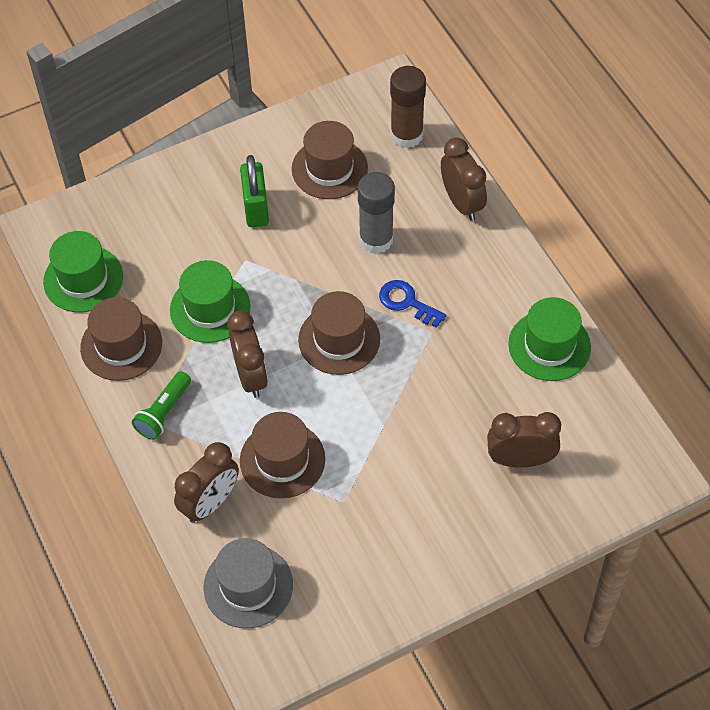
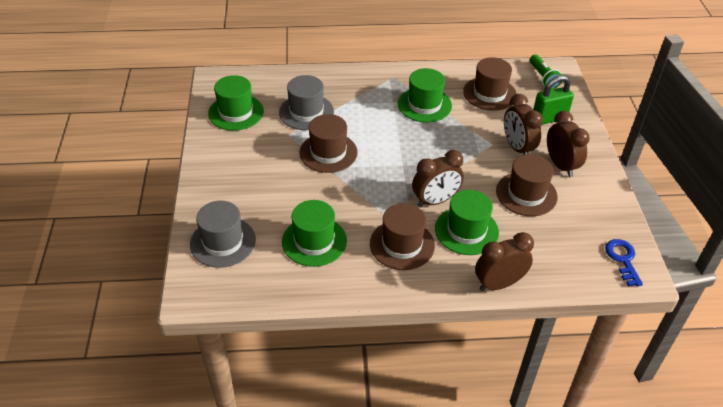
brown glue stick: 1 -> 0
green hat: 3 -> 4
grey glue stick: 1 -> 0
grey hat: 1 -> 2

